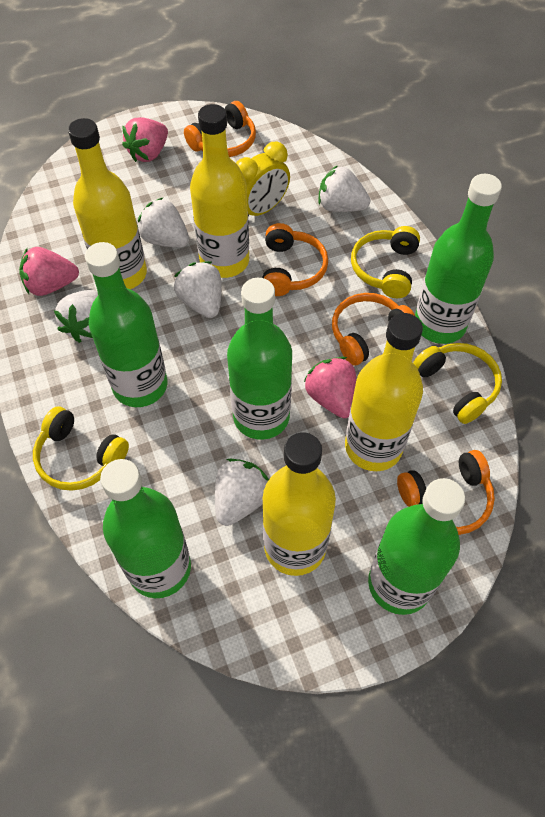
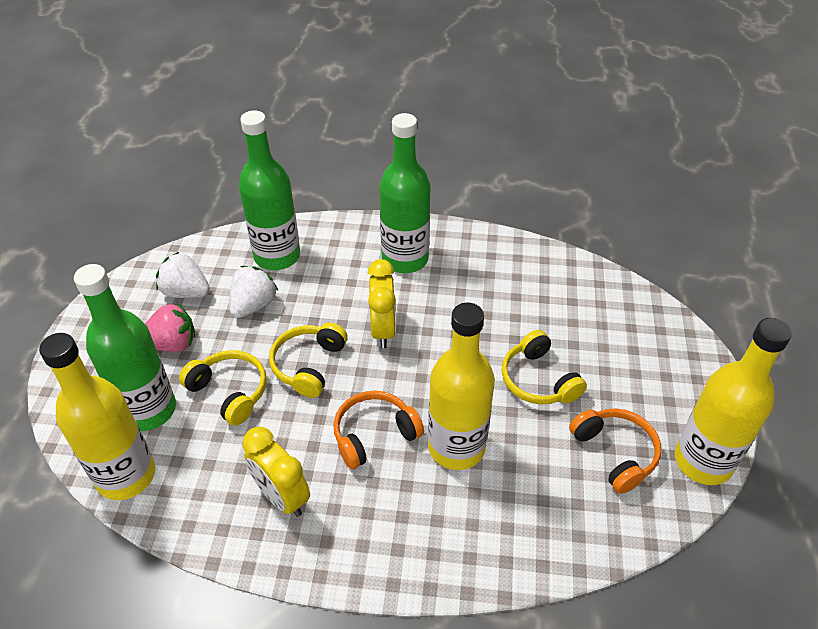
green bottle: 5 -> 3
orange headphones: 4 -> 2
pink strawberry: 3 -> 1
white strawberry: 5 -> 2
yellow bottle: 4 -> 3
yellow clock: 1 -> 2

